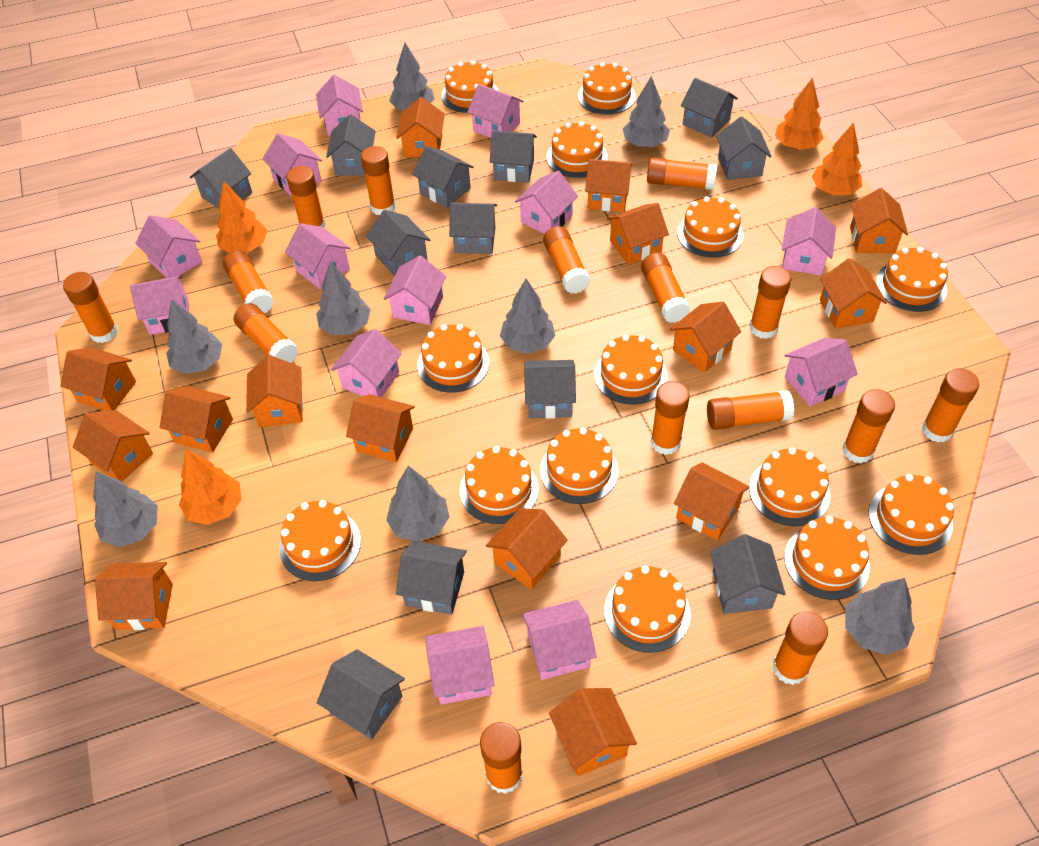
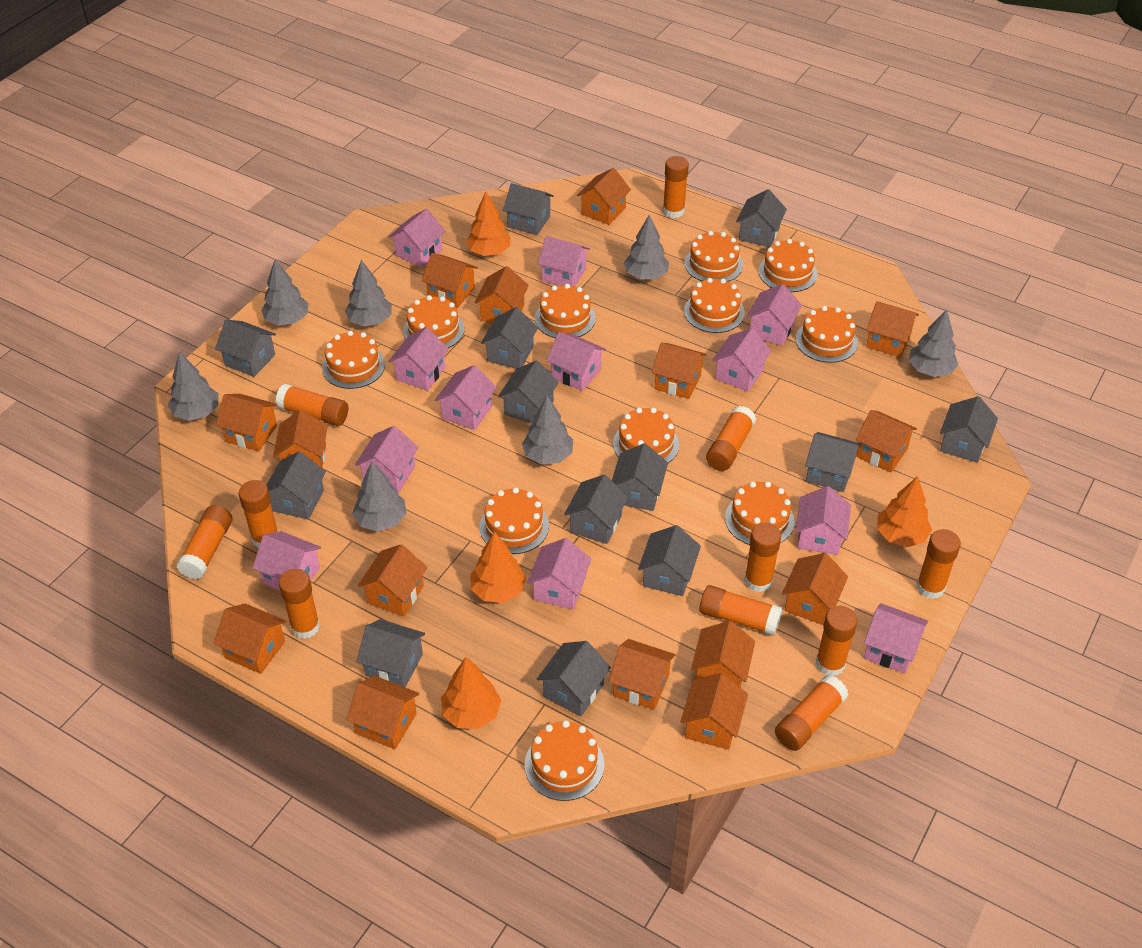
grey house: 12 -> 13
grey tree: 8 -> 7
orange cake: 14 -> 11
orange glue stick: 15 -> 11
pink house: 13 -> 12

